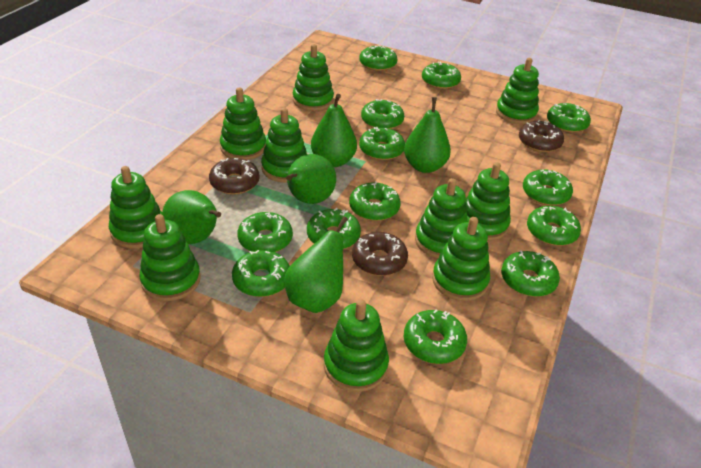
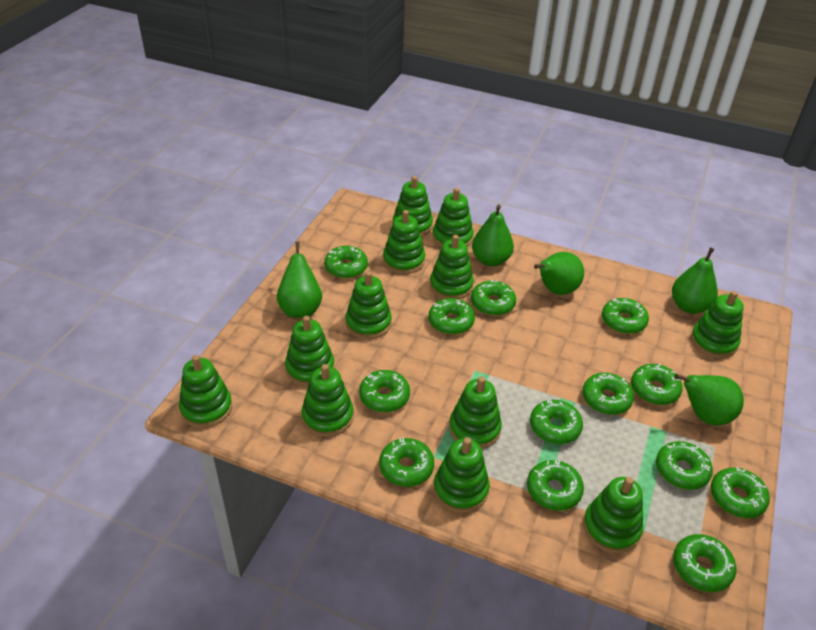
brown donut: 3 -> 0
green stacking toy: 10 -> 12

